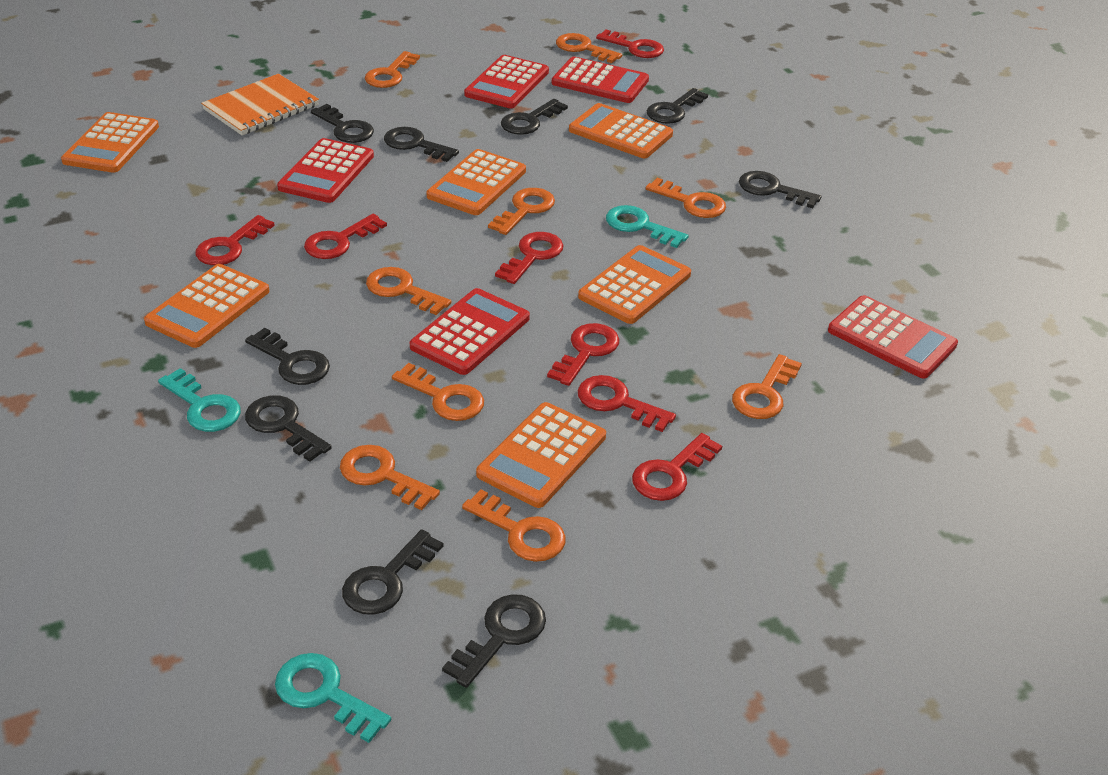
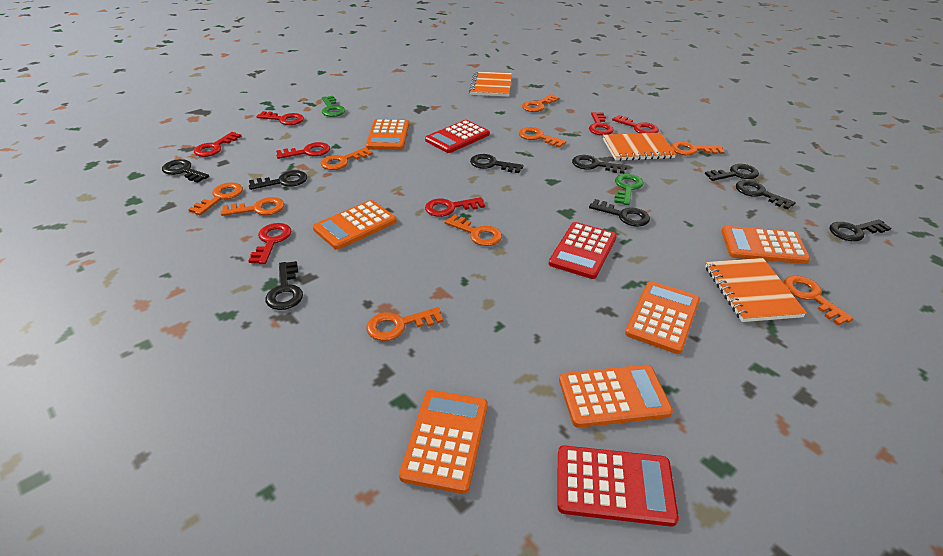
green key: 0 -> 2
orange notebook: 1 -> 3
red calculator: 5 -> 3
turquoise key: 3 -> 0

